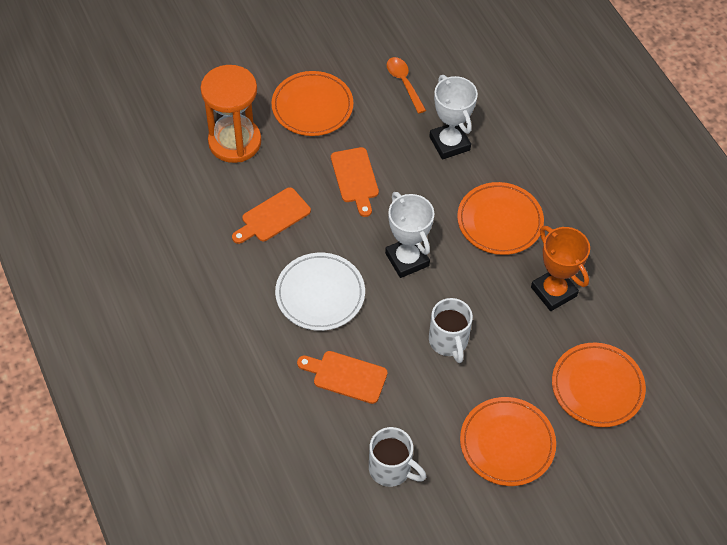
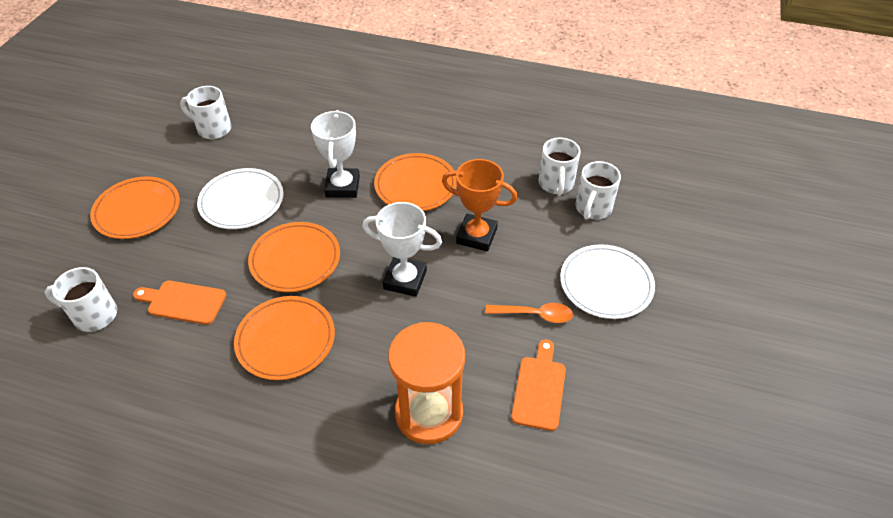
orange cutting board: 3 -> 2
white mug: 2 -> 4
white plate: 1 -> 2

